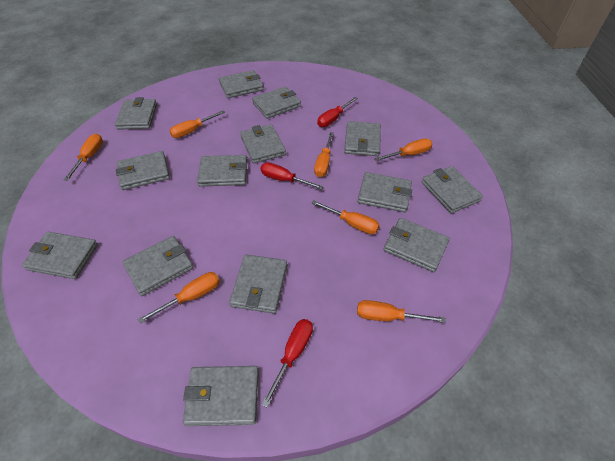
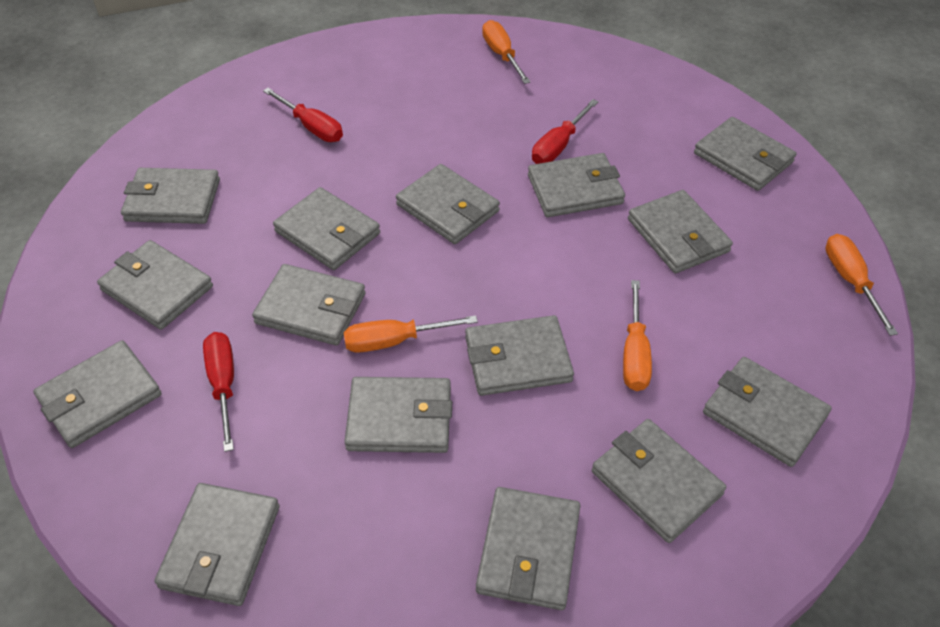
grey wallet: 14 -> 15
orange screwdriver: 7 -> 4

